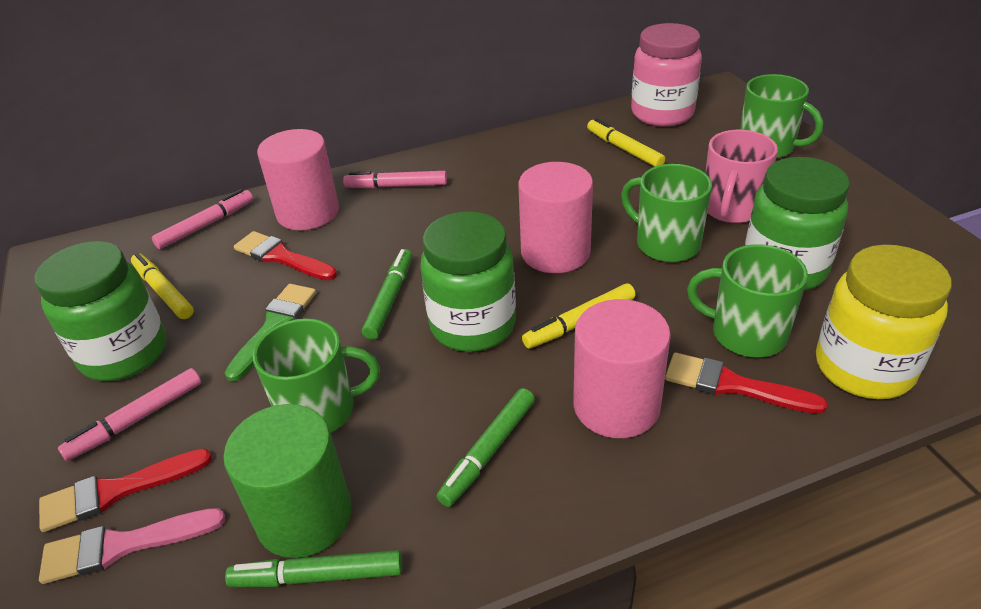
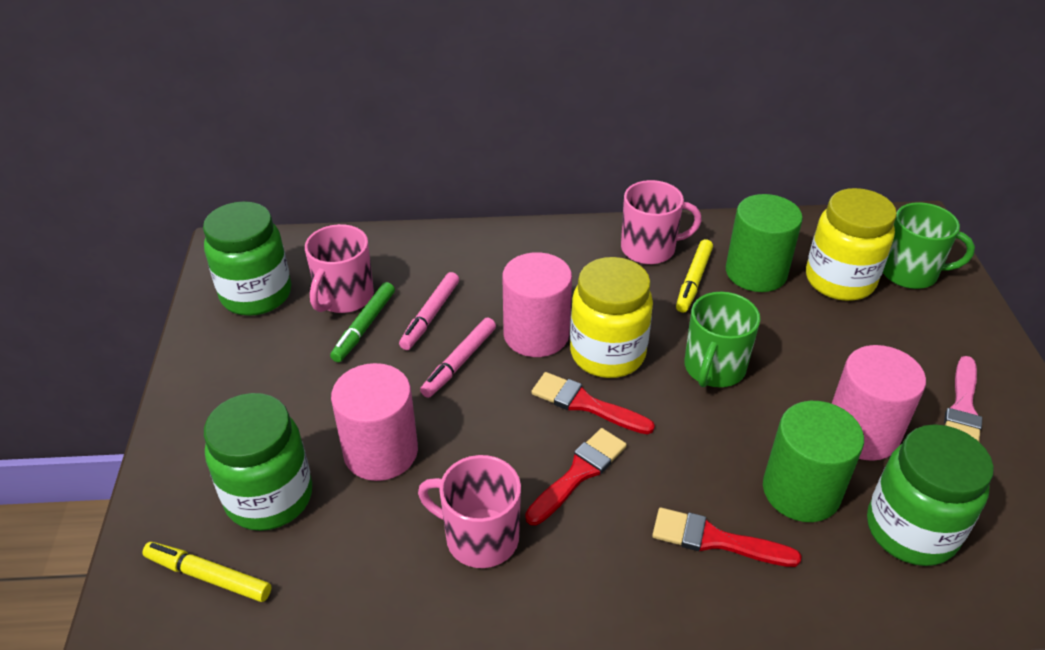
green brush: 1 -> 0
green cylinder: 1 -> 2
green marker: 3 -> 1
green mug: 4 -> 2
pink jar: 1 -> 0
pink marker: 3 -> 2
pink mug: 1 -> 3
yellow jar: 1 -> 2
yellow marker: 3 -> 2

